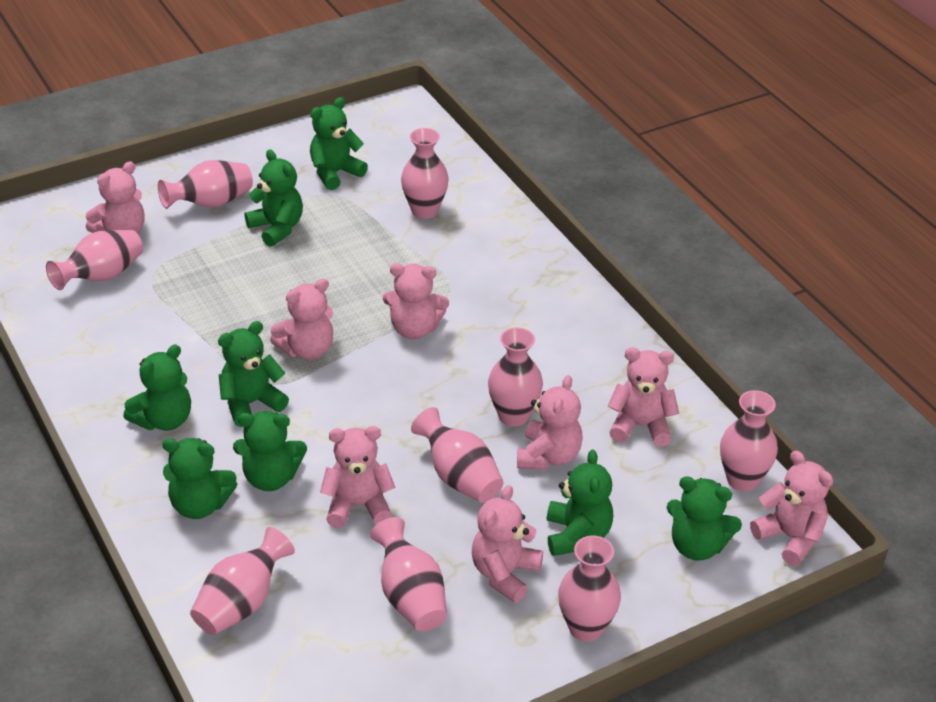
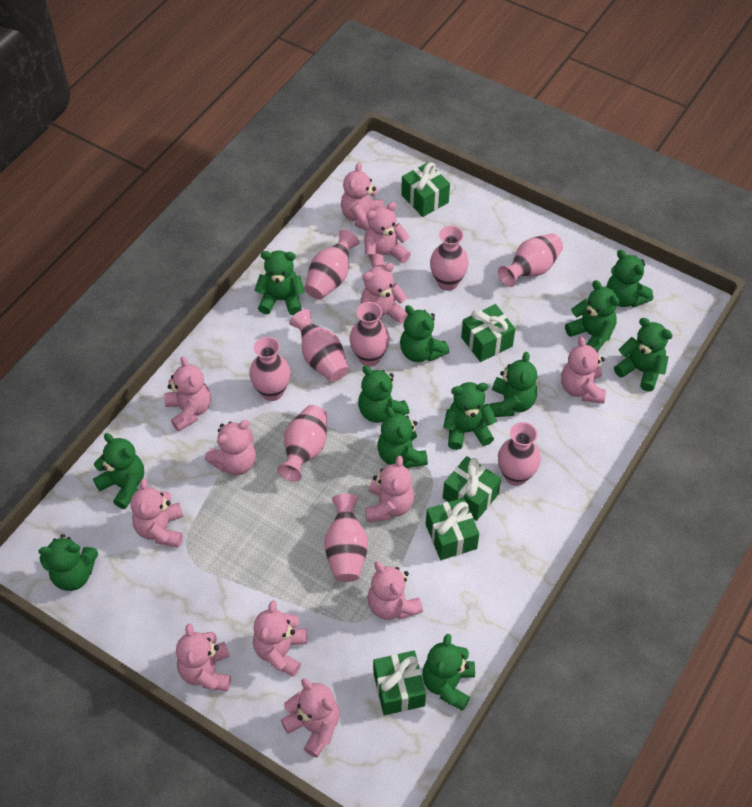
green gift: 0 -> 5
green teddy bear: 8 -> 12
pink teddy bear: 8 -> 12

